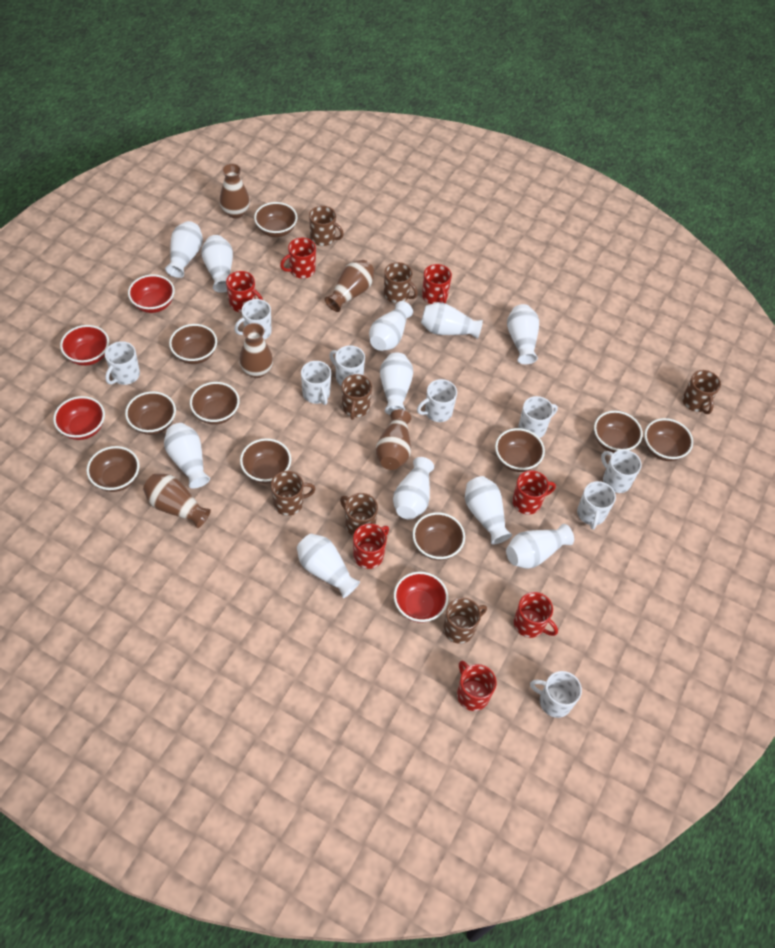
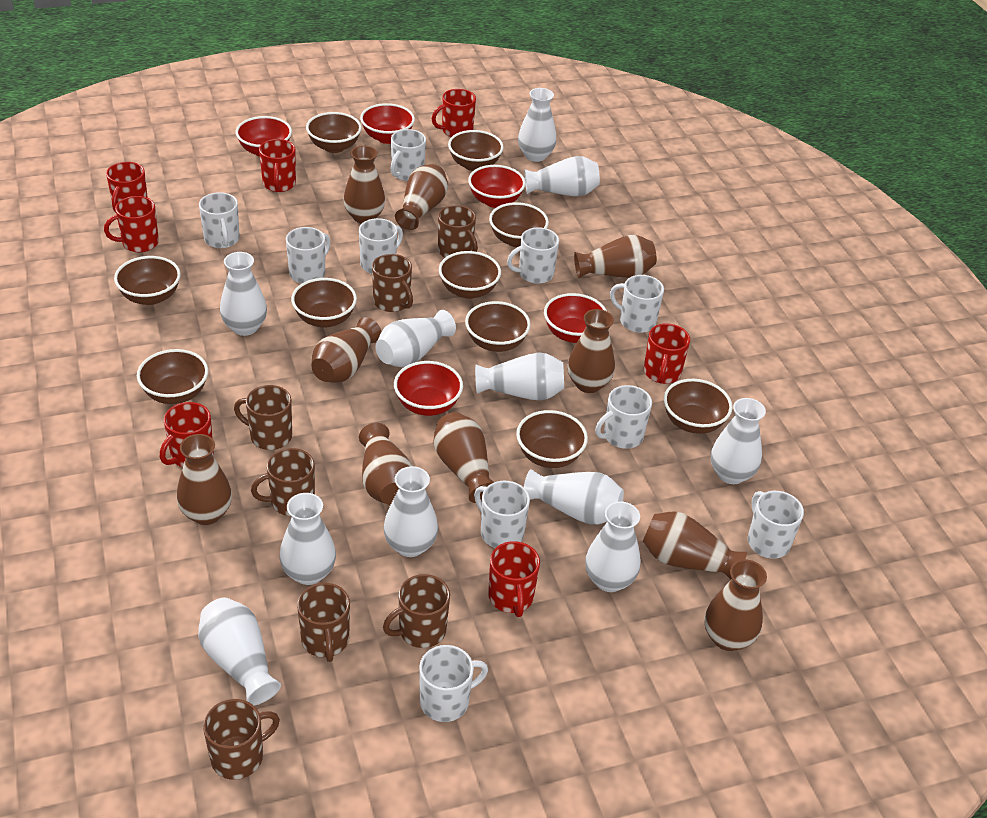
brown vase: 5 -> 10
red bowl: 4 -> 5
white mug: 9 -> 10

